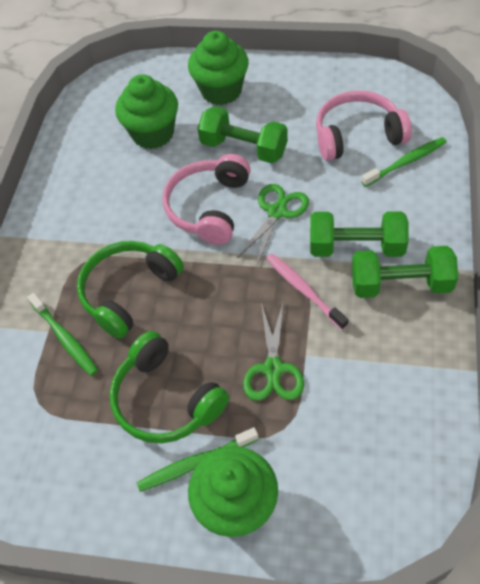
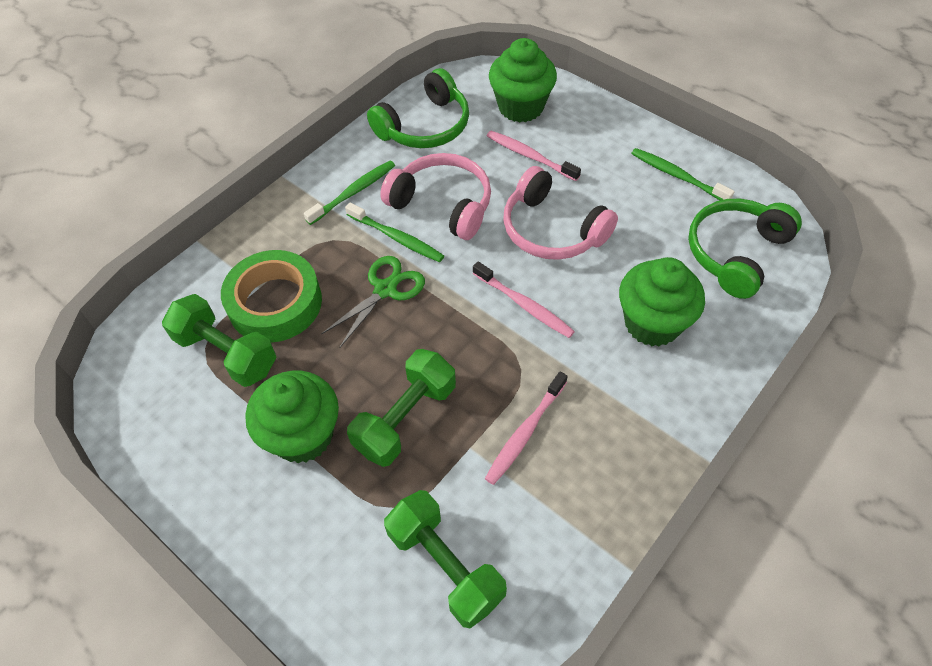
green scissors: 2 -> 1
green tape: 0 -> 1
pink toothbrush: 1 -> 3

